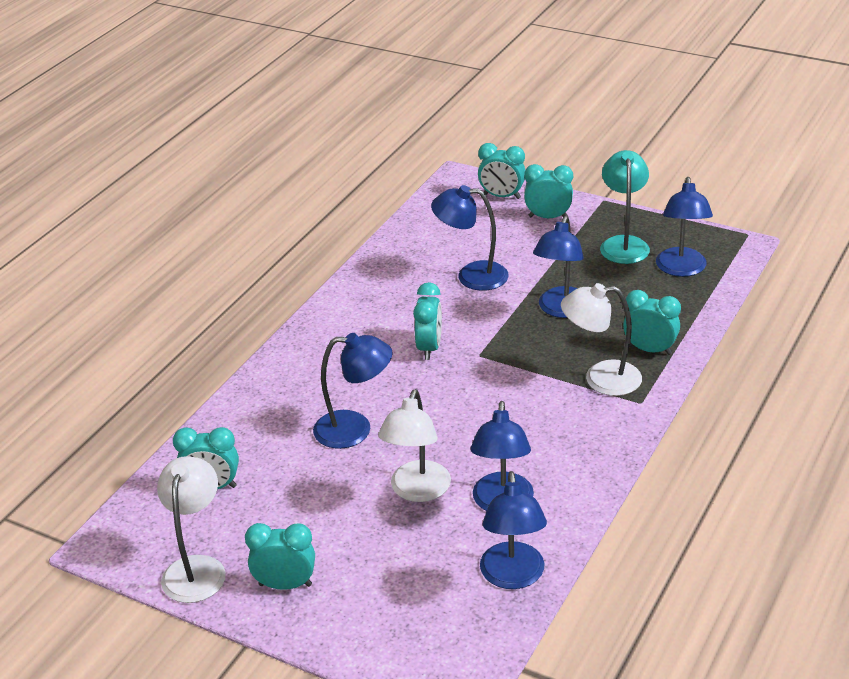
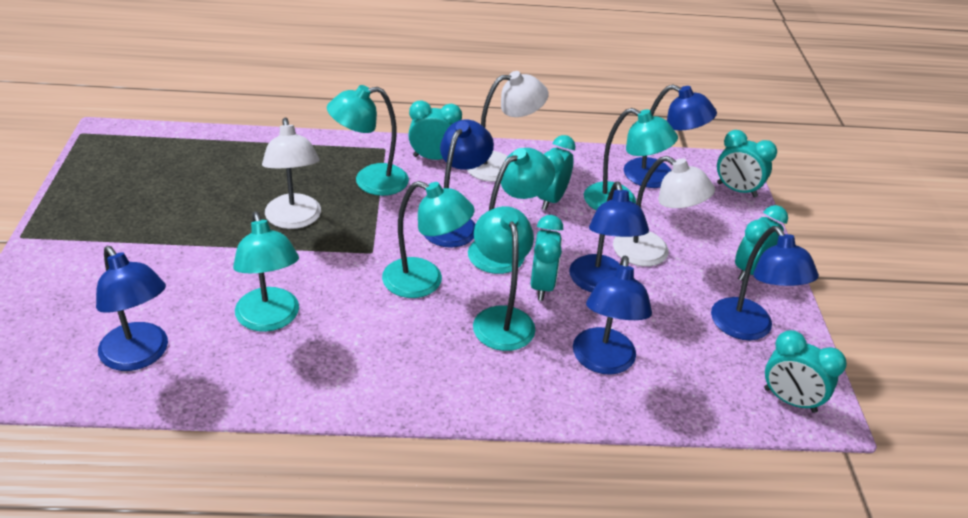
turquoise lamp: 1 -> 6

